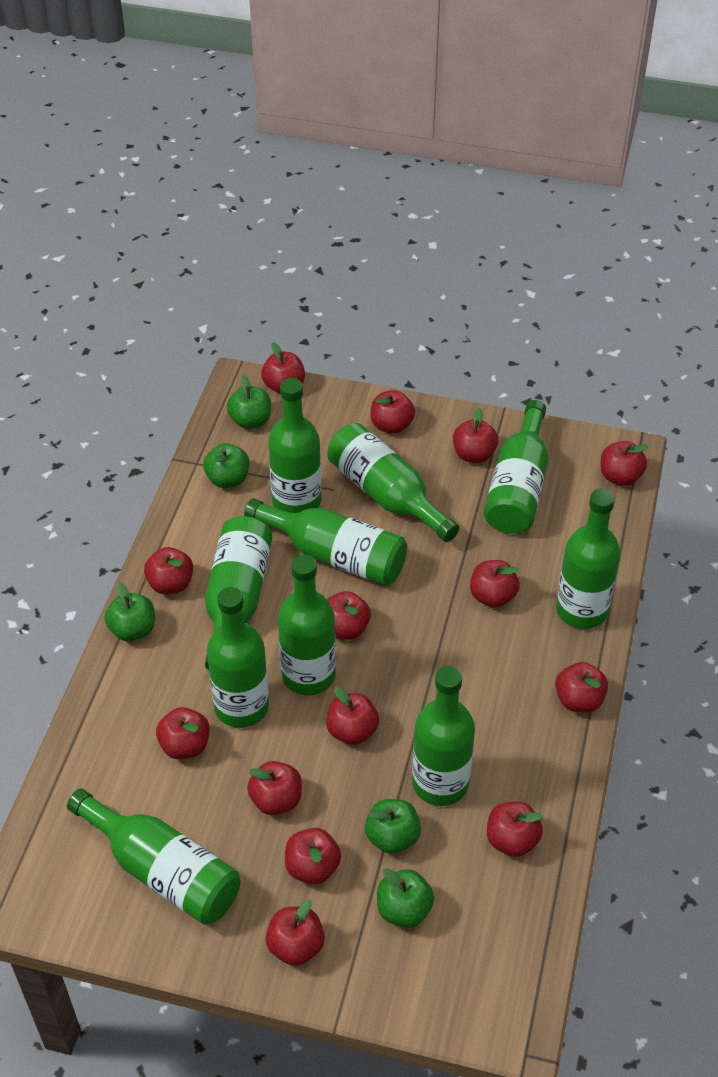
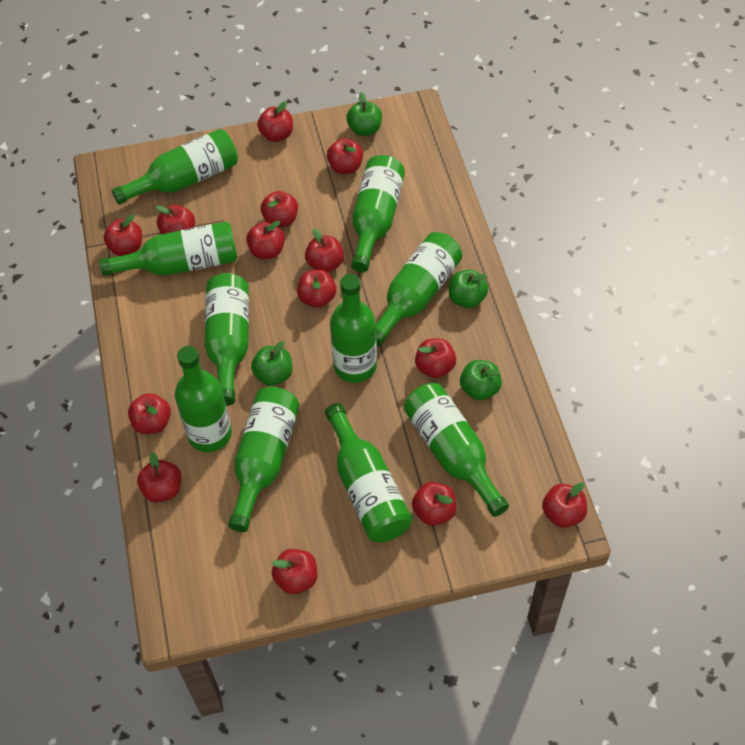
green apple: 5 -> 4

